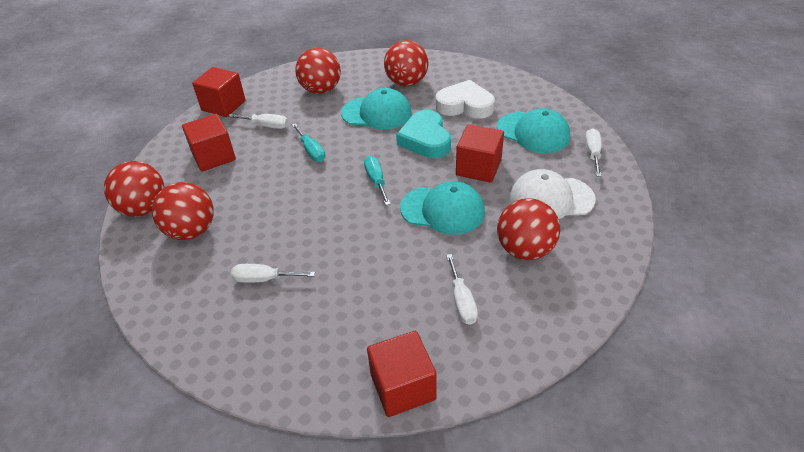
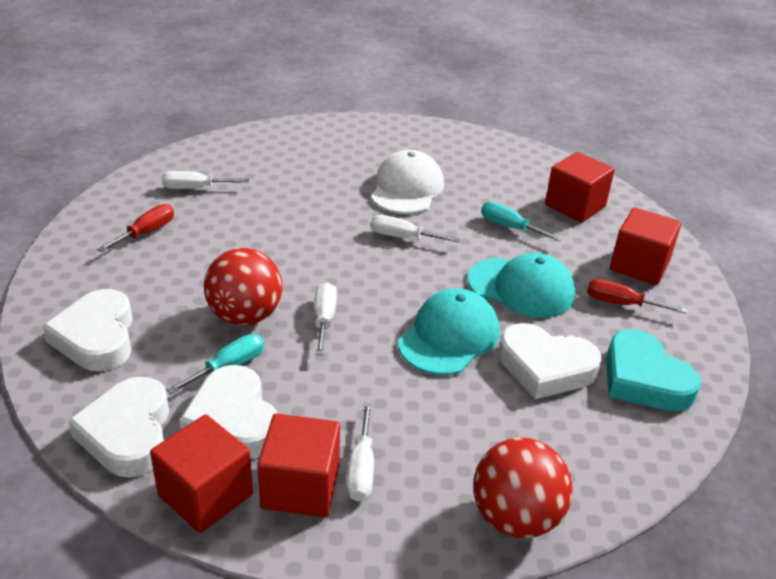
red ball: 5 -> 2
red screwdriver: 0 -> 2
turquoise cap: 3 -> 2
white heart: 1 -> 4

